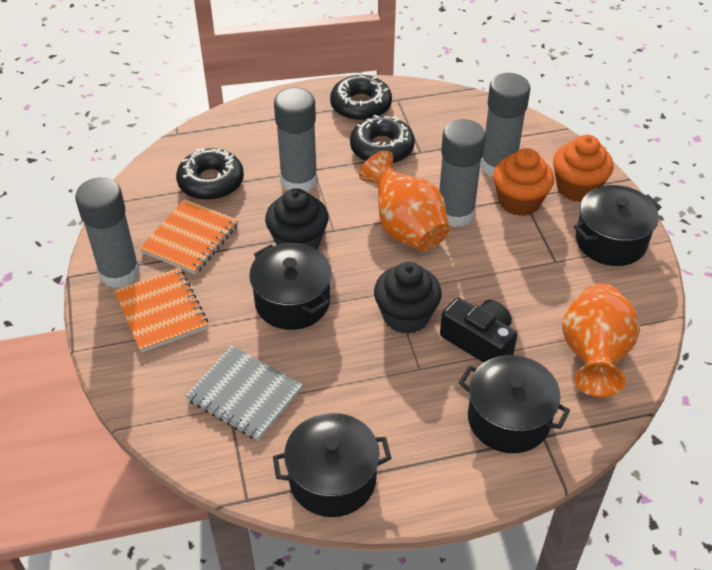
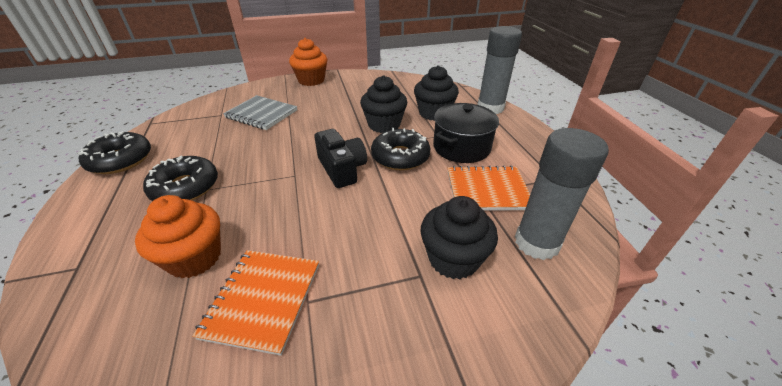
black cupcake: 2 -> 3
black pot: 4 -> 1
grey glue stick: 4 -> 2
orange vase: 2 -> 0

